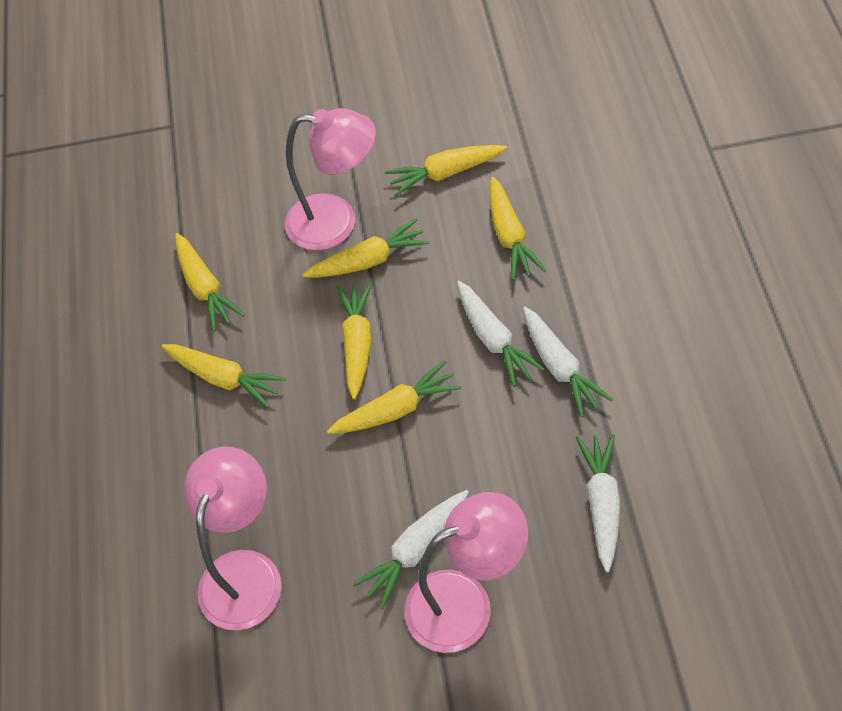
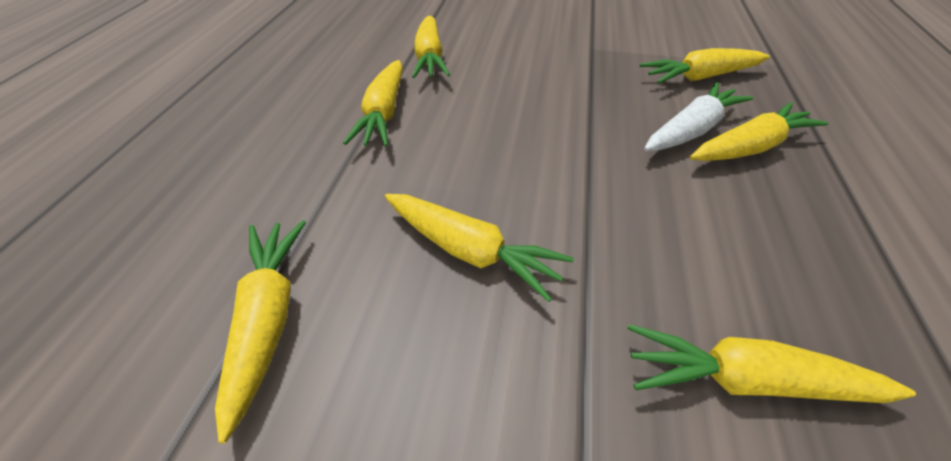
pink lamp: 3 -> 0
white carrot: 4 -> 1

